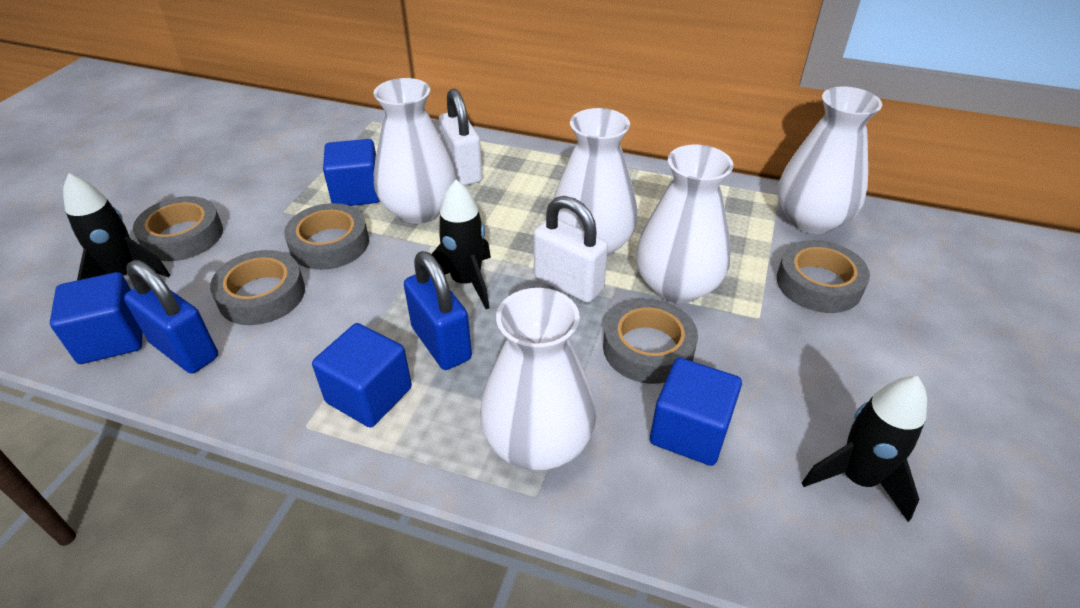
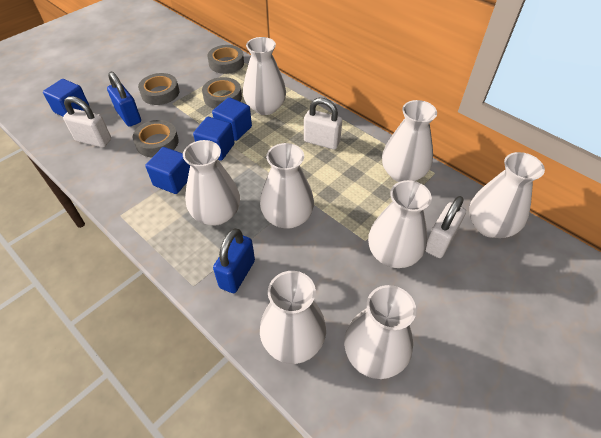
black rocket: 3 -> 0
grey tape: 5 -> 4
white padlock: 2 -> 3
white vase: 5 -> 8

